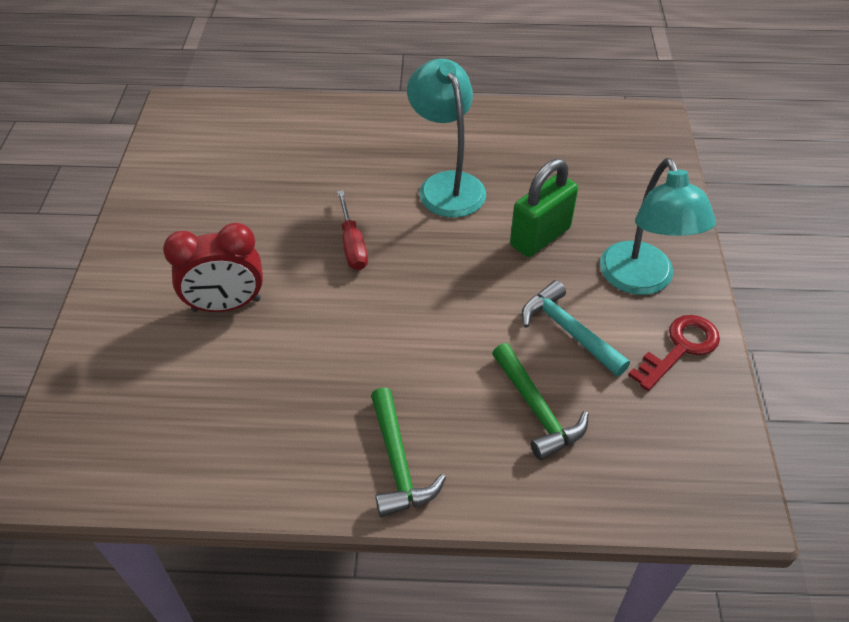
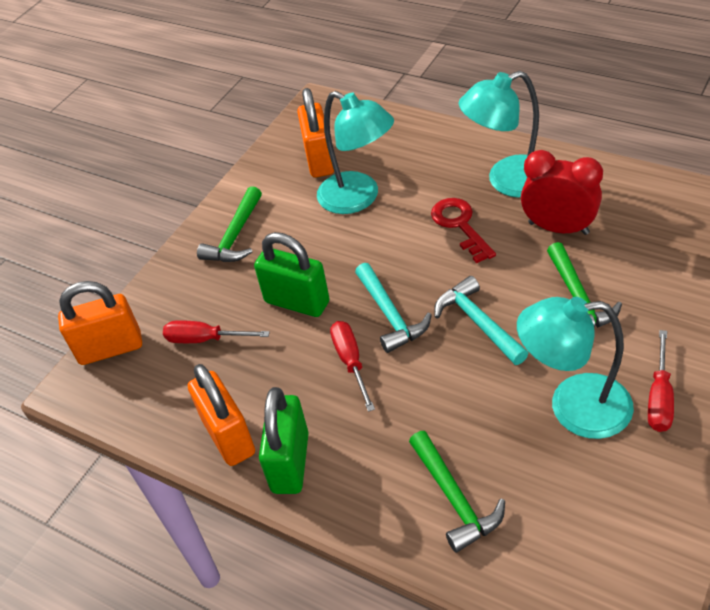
green hammer: 2 -> 3
green padlock: 1 -> 2
orange padlock: 0 -> 3
red screwdriver: 1 -> 3
turquoise hammer: 1 -> 2
turquoise lamp: 2 -> 3

